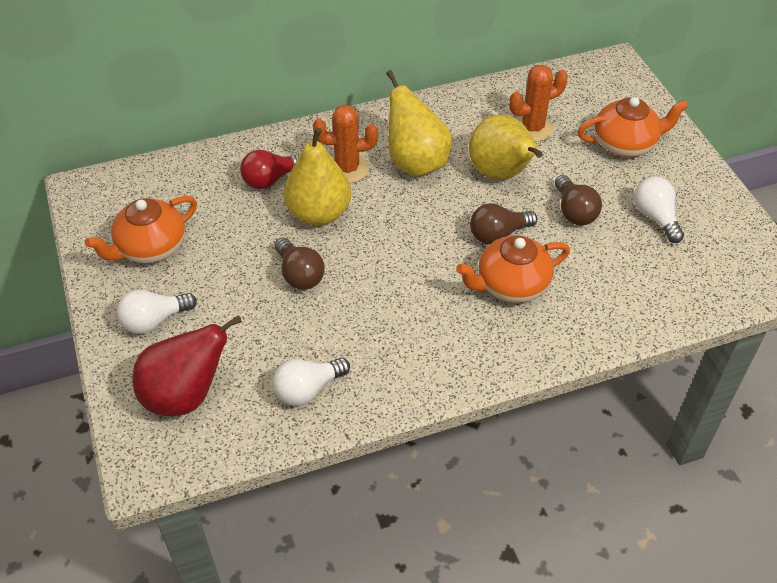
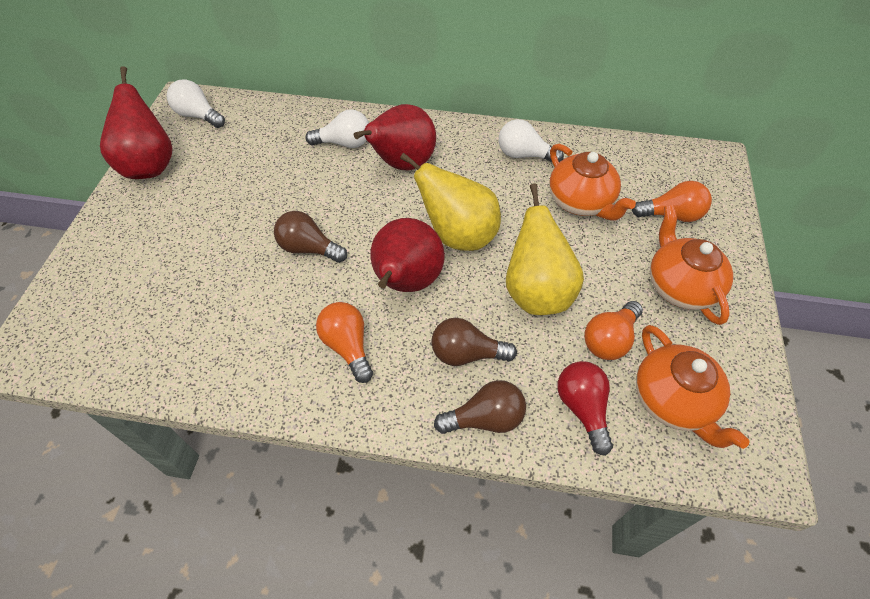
orange cactus: 2 -> 0
orange light bulb: 0 -> 3
red pear: 1 -> 3
yellow pear: 3 -> 2

